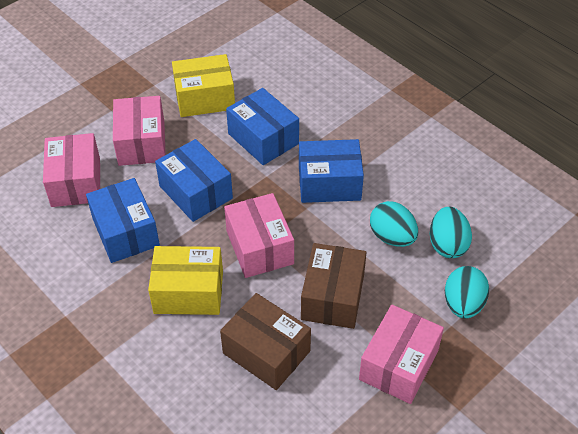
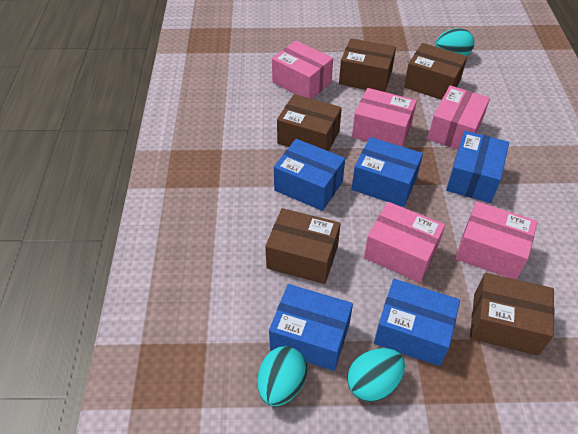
blue box: 4 -> 5
brown box: 2 -> 5
pink box: 4 -> 5
yellow box: 2 -> 0

